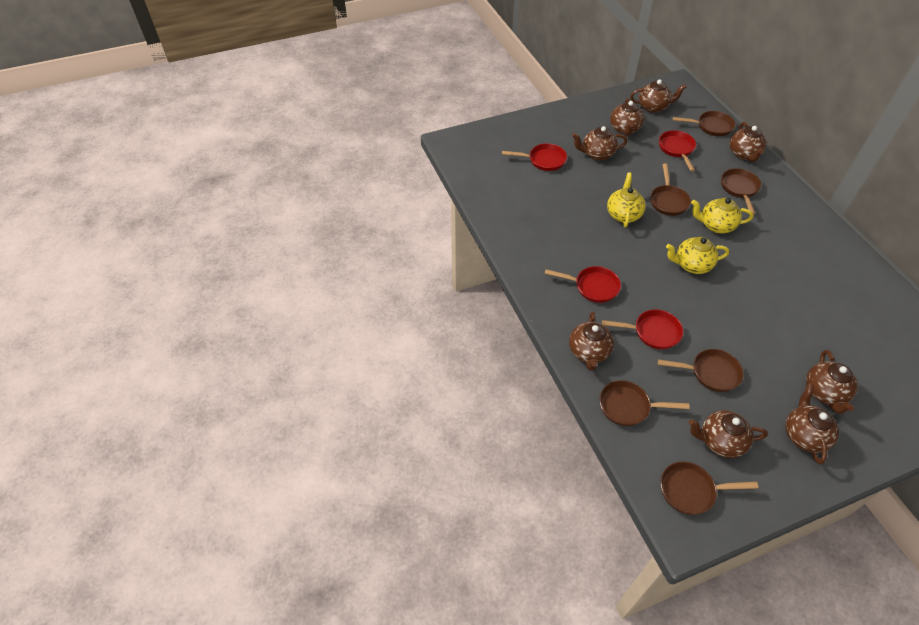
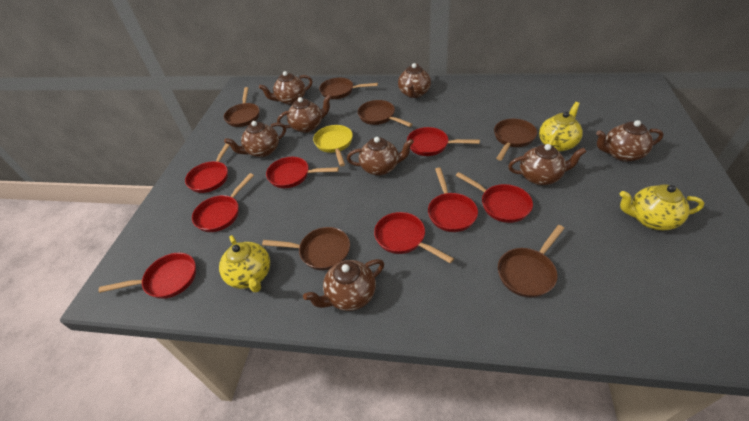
red pan: 4 -> 8
yellow pan: 0 -> 1

